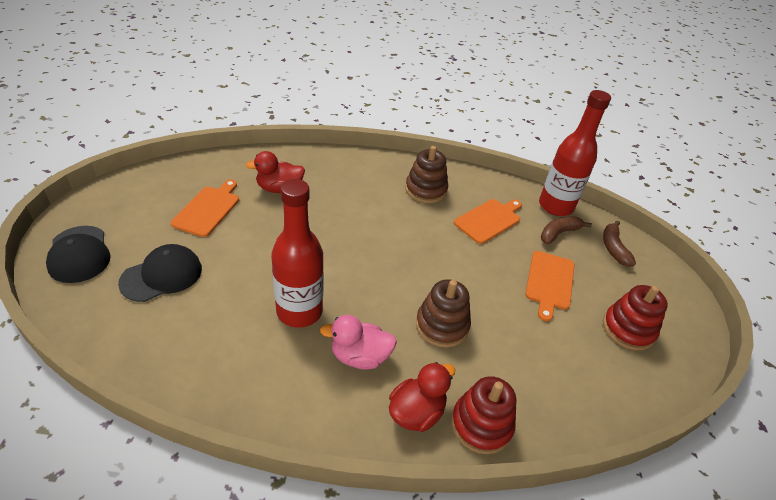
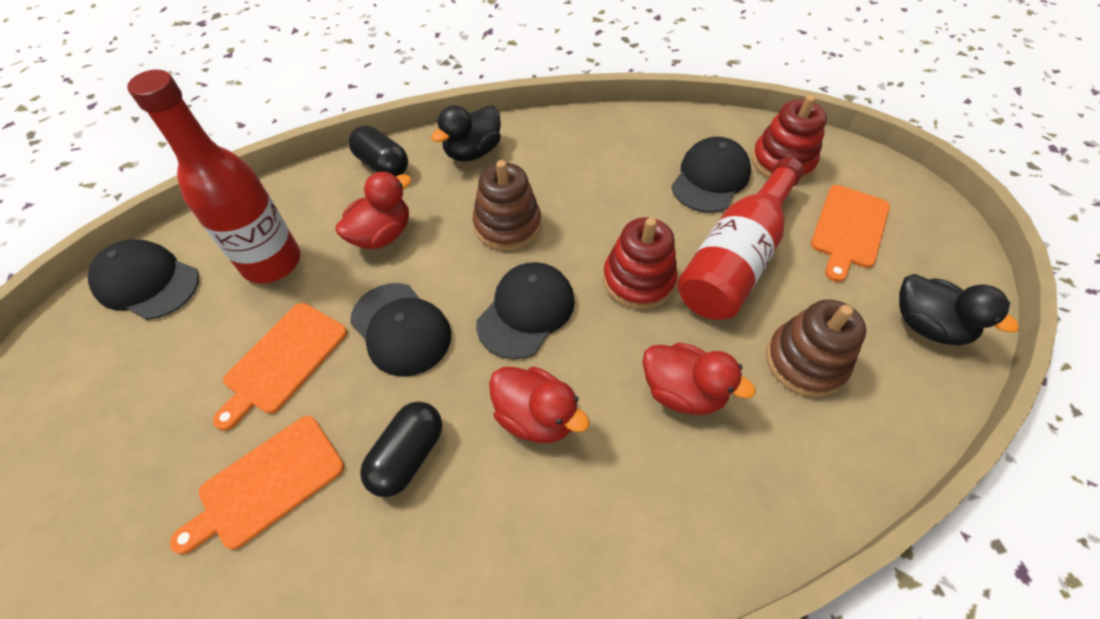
black cap: 2 -> 4
black capsule: 0 -> 2
black duck: 0 -> 2
brown banana: 2 -> 0
pink duck: 1 -> 0
red duck: 2 -> 3

